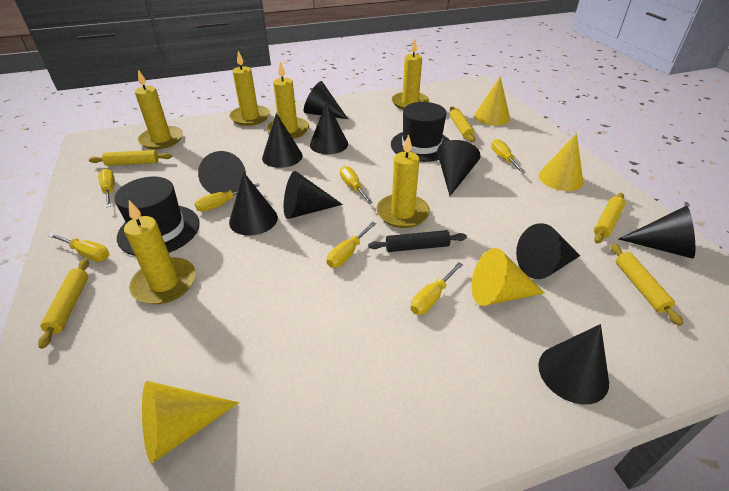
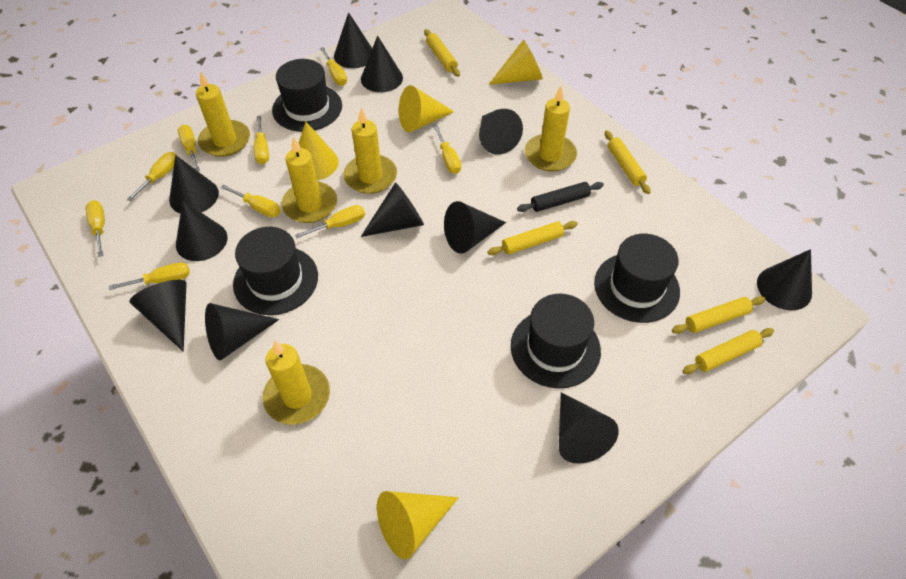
black cone: 10 -> 11
black hat: 2 -> 4
yellow candle: 6 -> 5
yellow screwdriver: 7 -> 9

